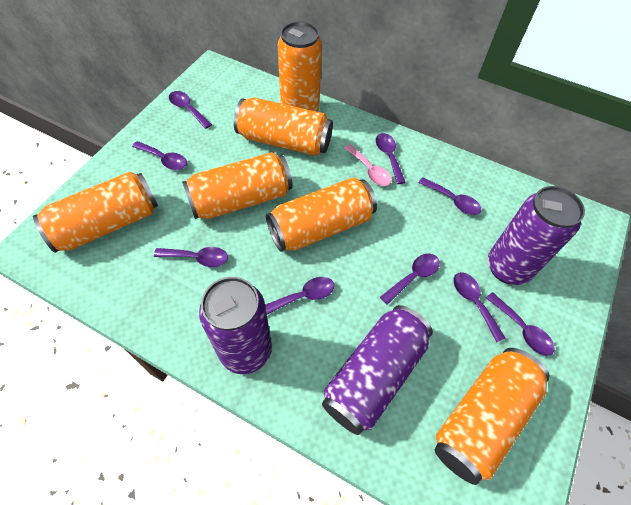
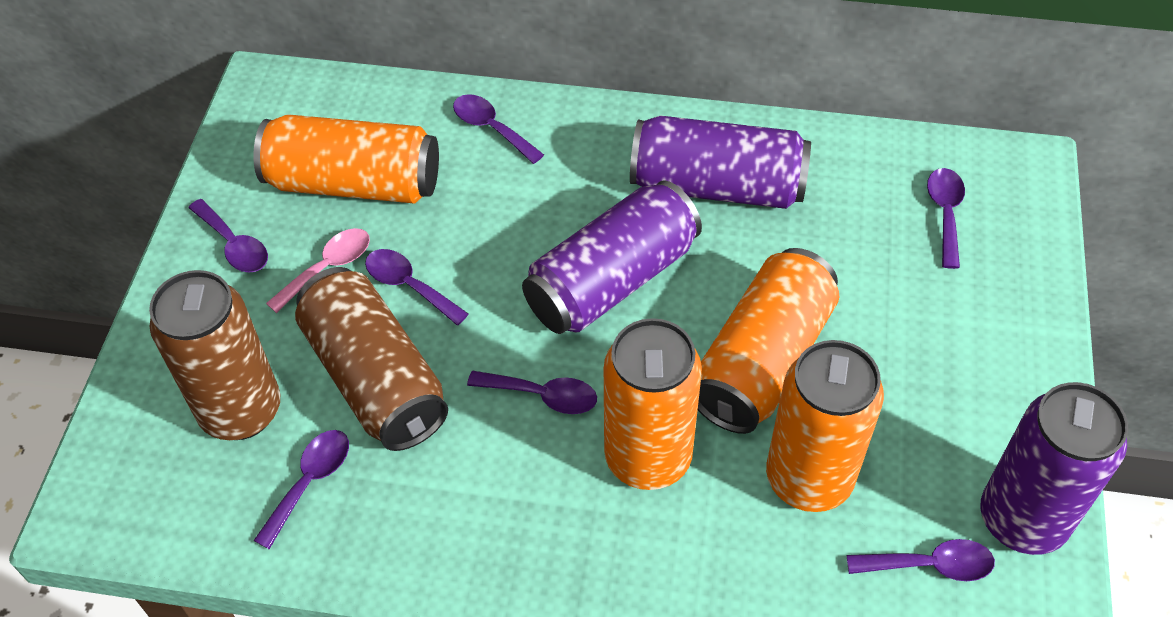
brown can: 0 -> 2
orange can: 6 -> 4
purple spoon: 9 -> 7

